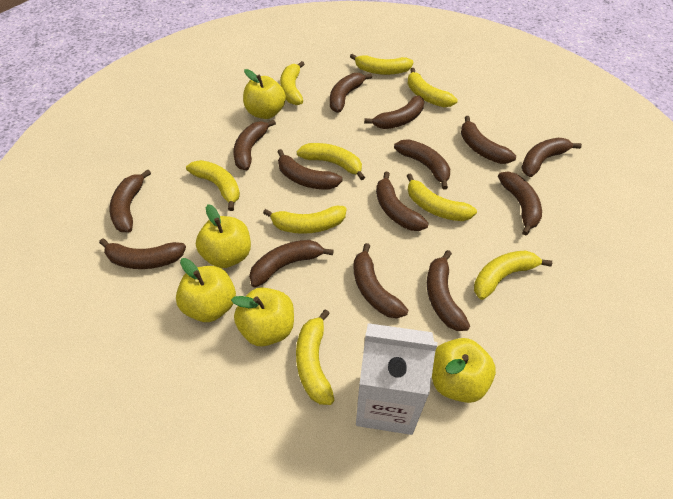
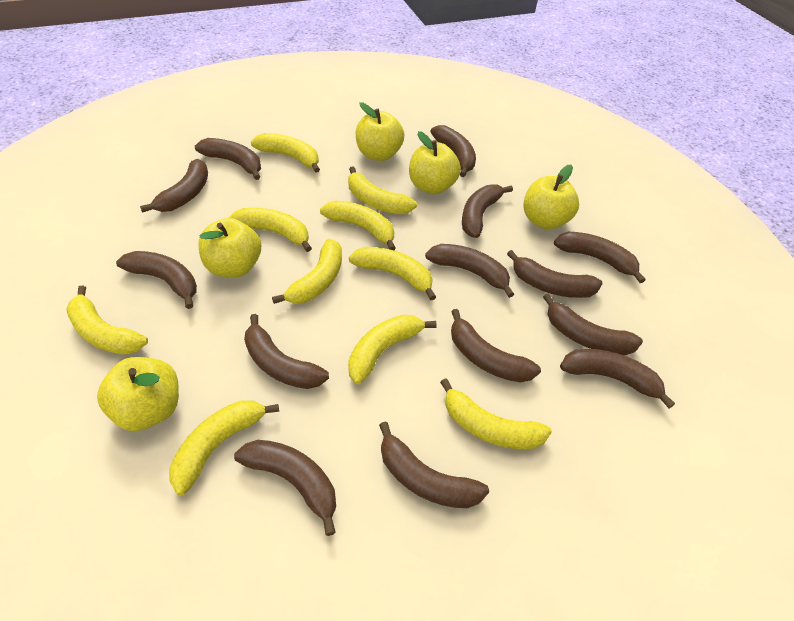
white carton: 1 -> 0
yellow banana: 9 -> 10

